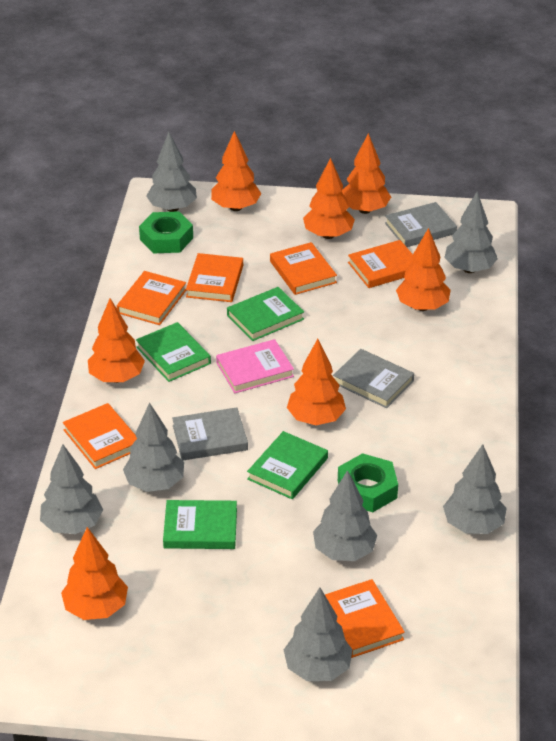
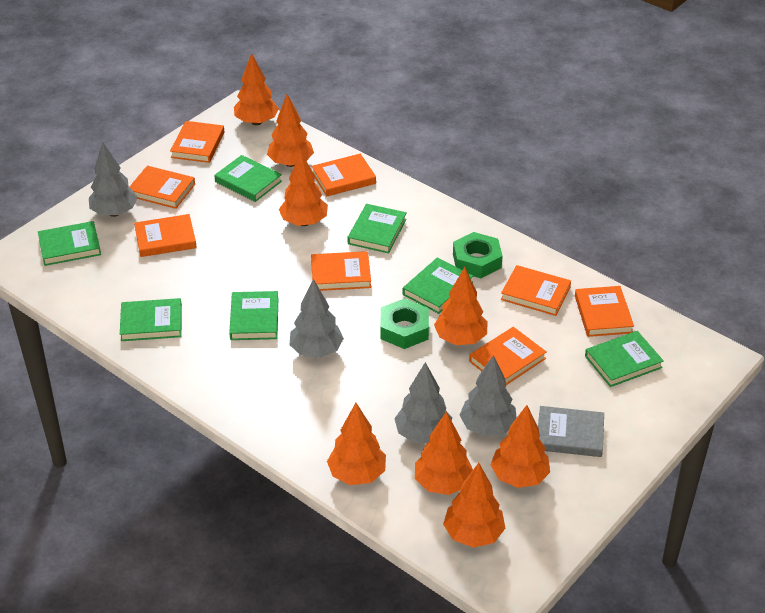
green book: 4 -> 7
grey book: 3 -> 1
grey tree: 7 -> 4
orange book: 6 -> 8
orange tree: 7 -> 8
pink book: 1 -> 0

